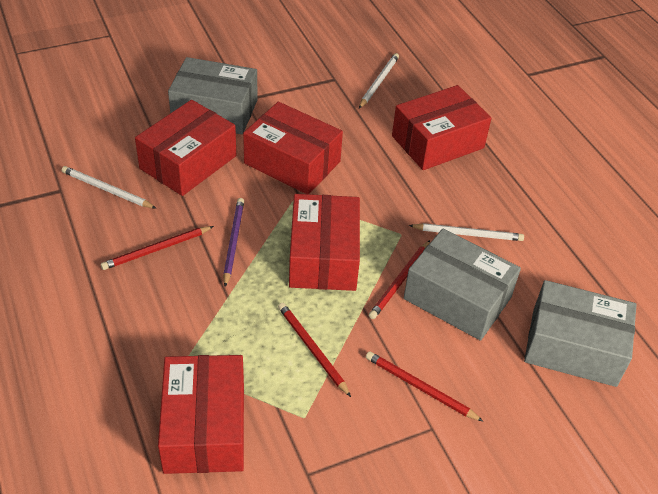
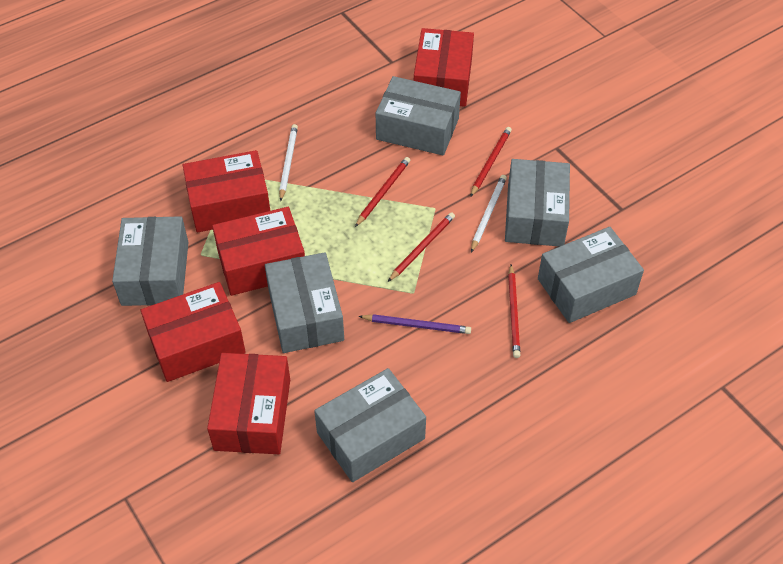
grey box: 3 -> 6
white pencil: 3 -> 2

